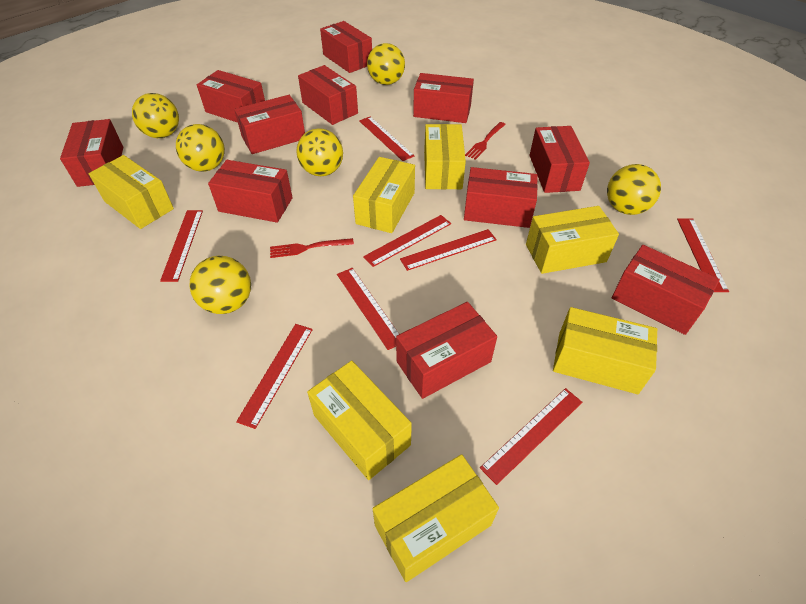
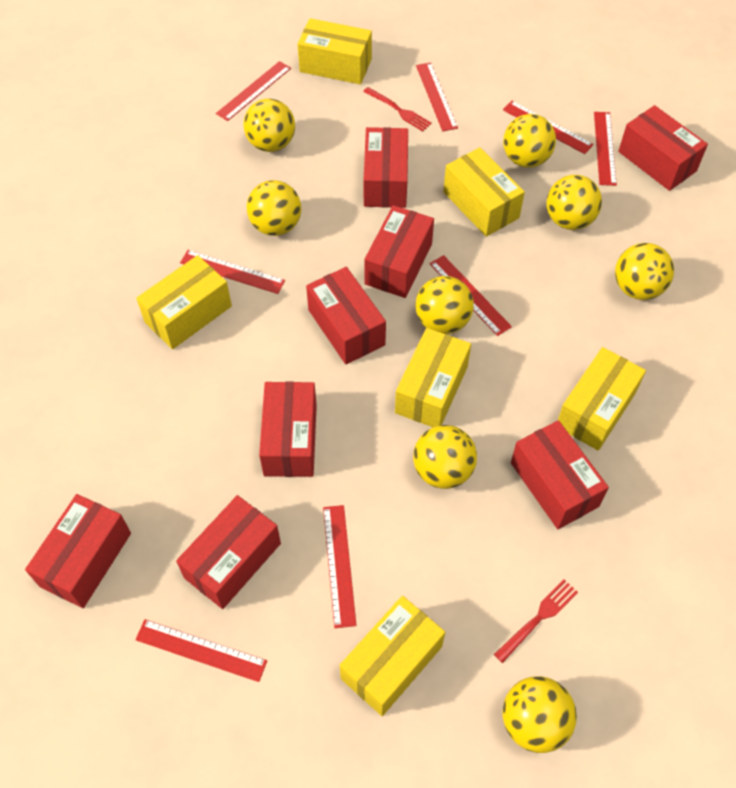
red box: 11 -> 8
yellow ball: 6 -> 8
yellow box: 7 -> 6

